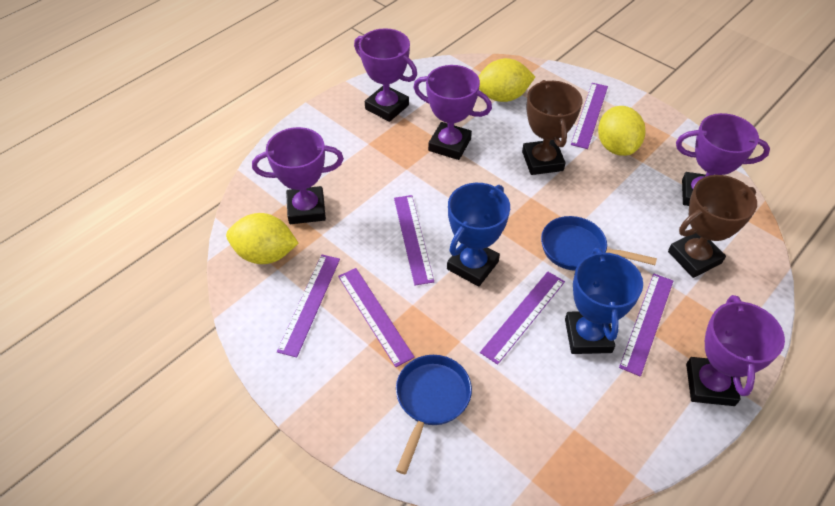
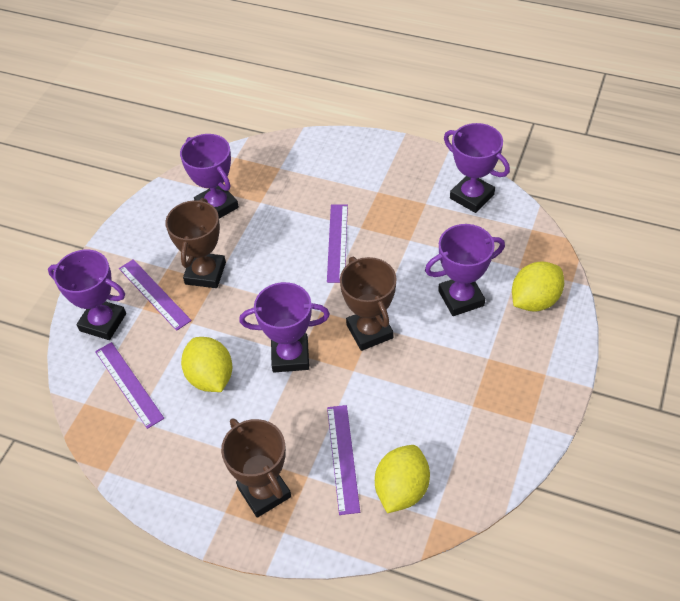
blue pan: 2 -> 0
blue trophy: 2 -> 0
brown trophy: 2 -> 3
purple ruler: 6 -> 4

